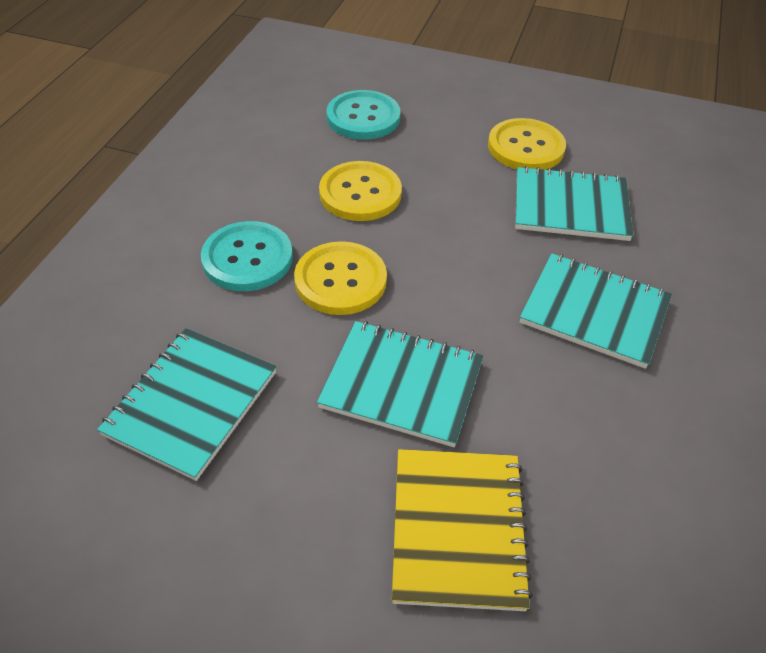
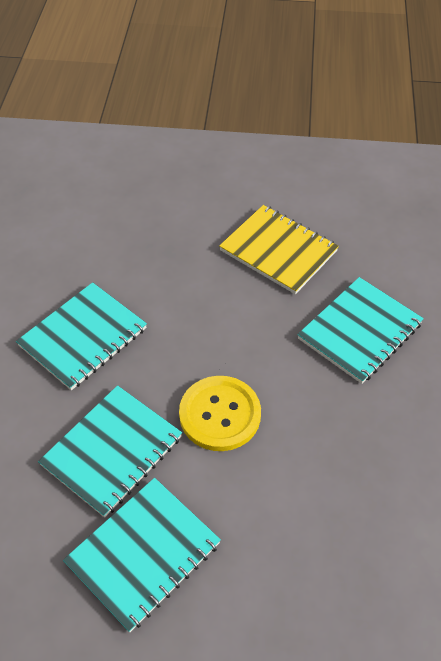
turquoise button: 2 -> 0
yellow button: 3 -> 1

